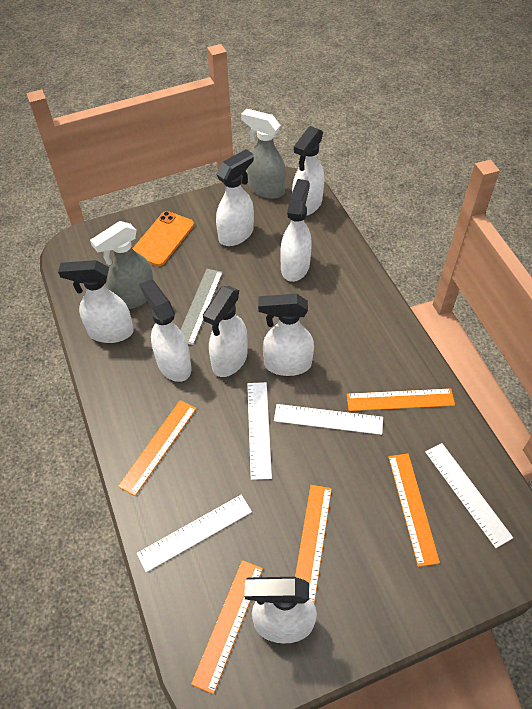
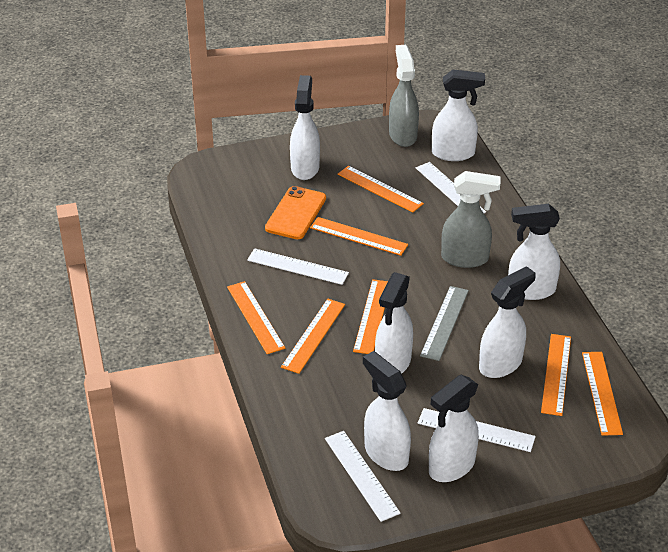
orange ruler: 5 -> 7
white spray bottle: 8 -> 7

